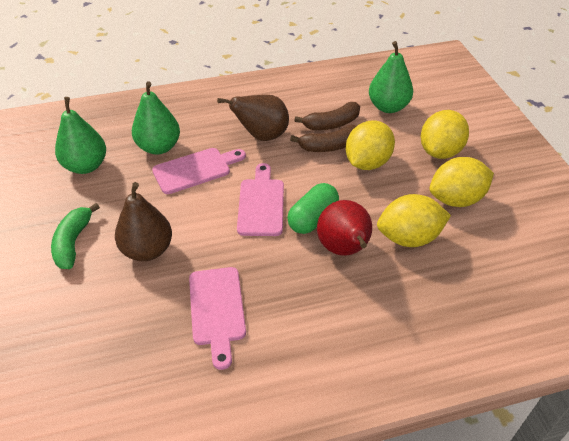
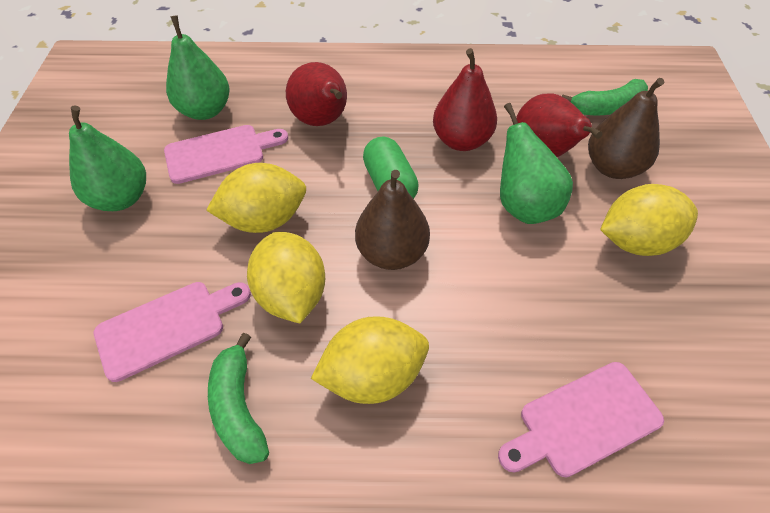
brown banana: 2 -> 0
green banana: 1 -> 2
red pear: 1 -> 3

